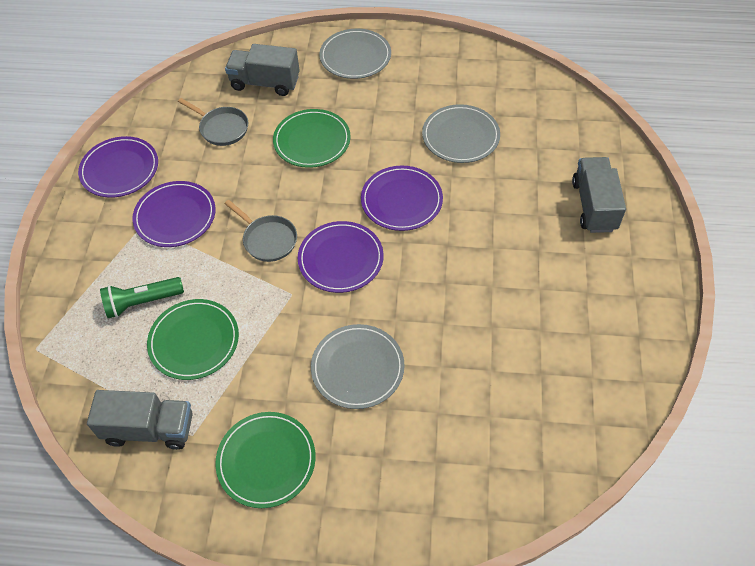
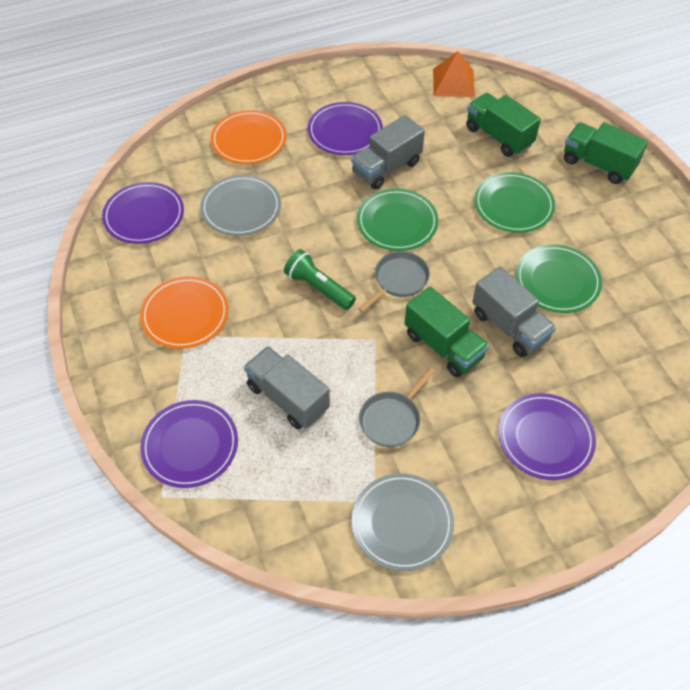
green truck: 0 -> 3
grey plate: 3 -> 2
orange plate: 0 -> 2
orange pyramid: 0 -> 1

